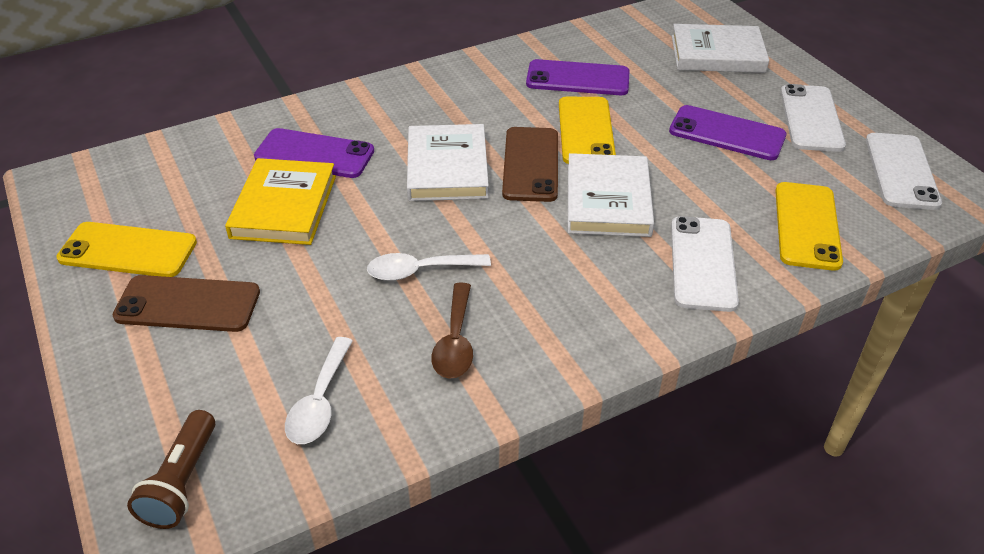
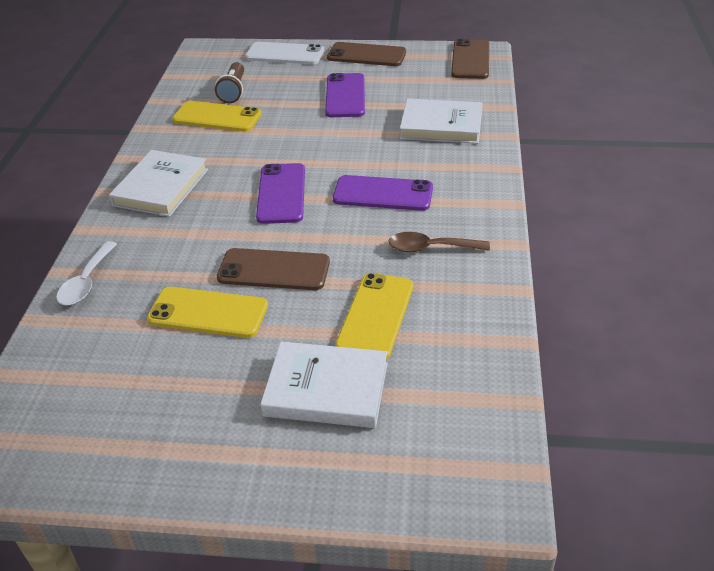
brown phone: 2 -> 3
white phone: 3 -> 1
white spoon: 2 -> 1
yellow book: 1 -> 0

